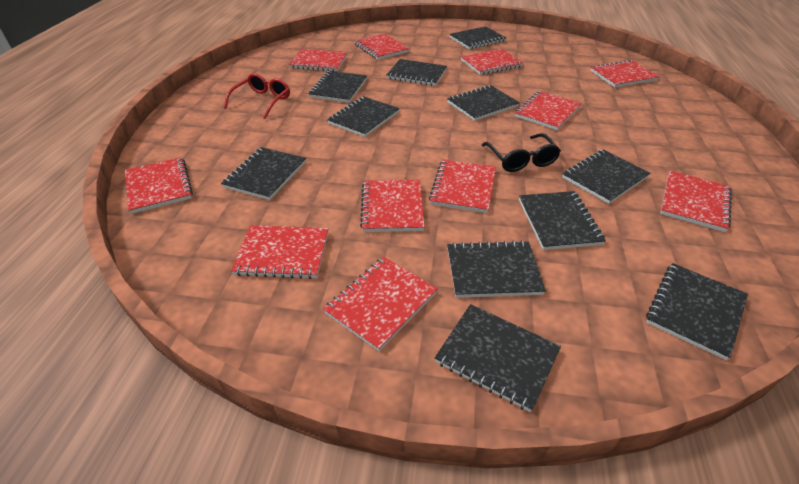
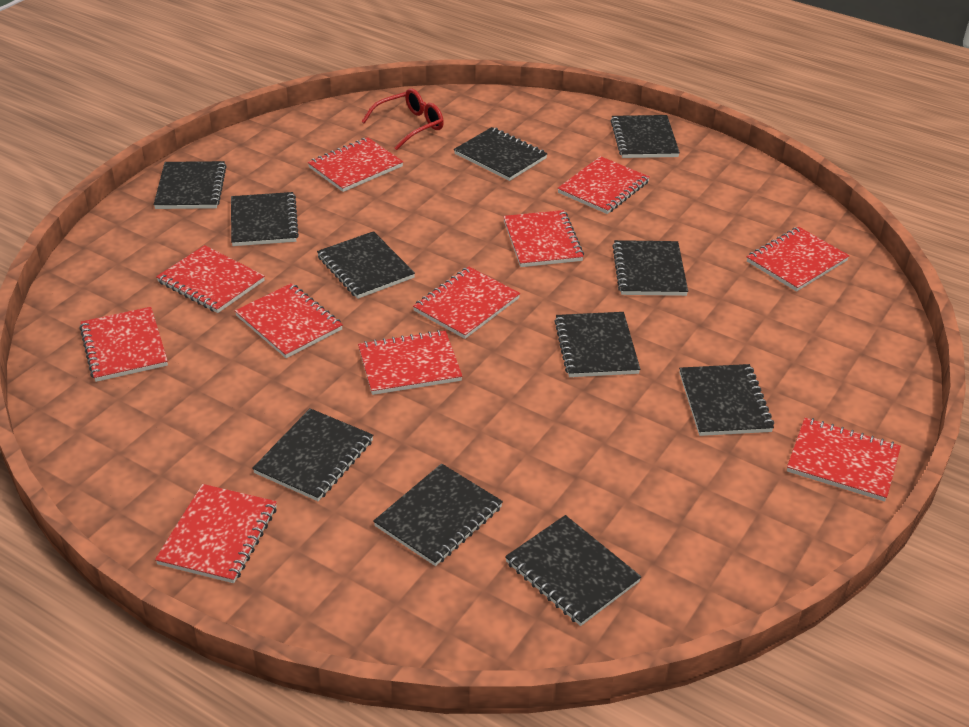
black glasses: 1 -> 0

